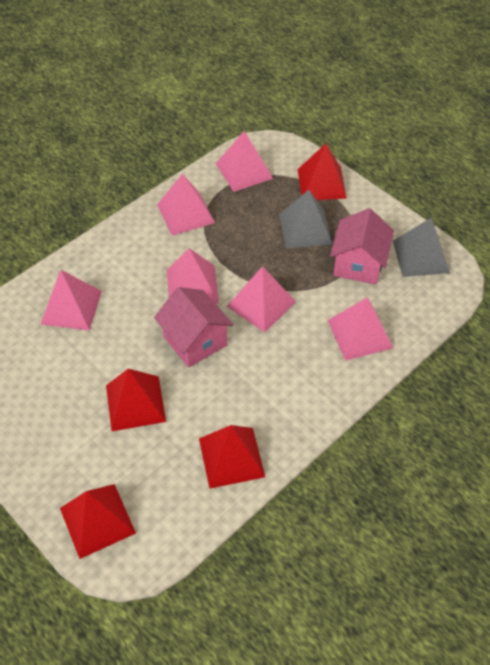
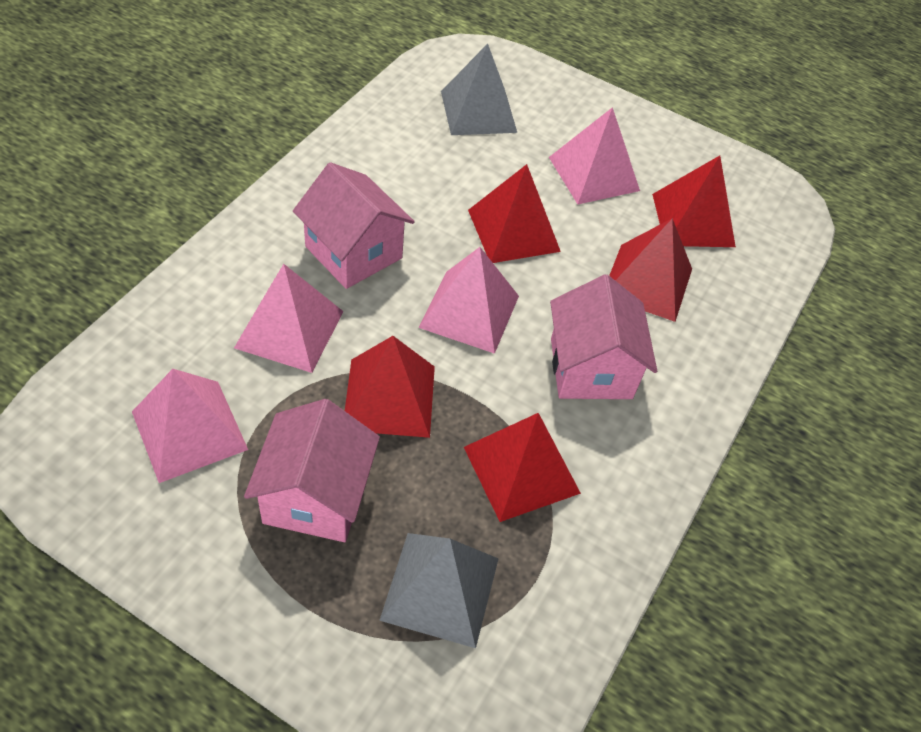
pink house: 2 -> 3
pink pyramid: 6 -> 4
red pyramid: 4 -> 5

